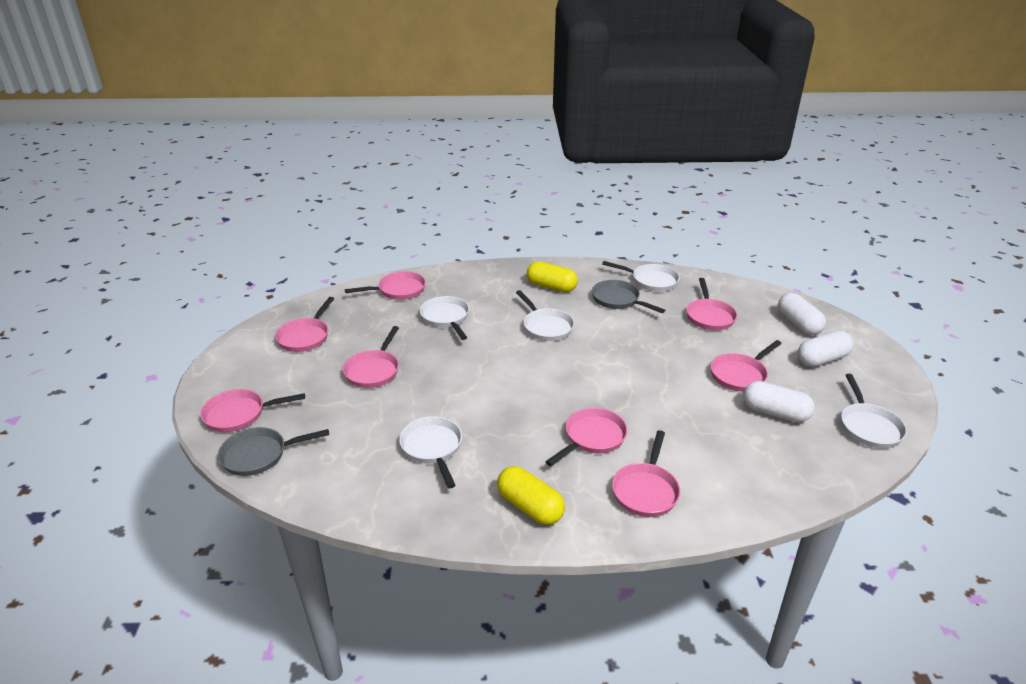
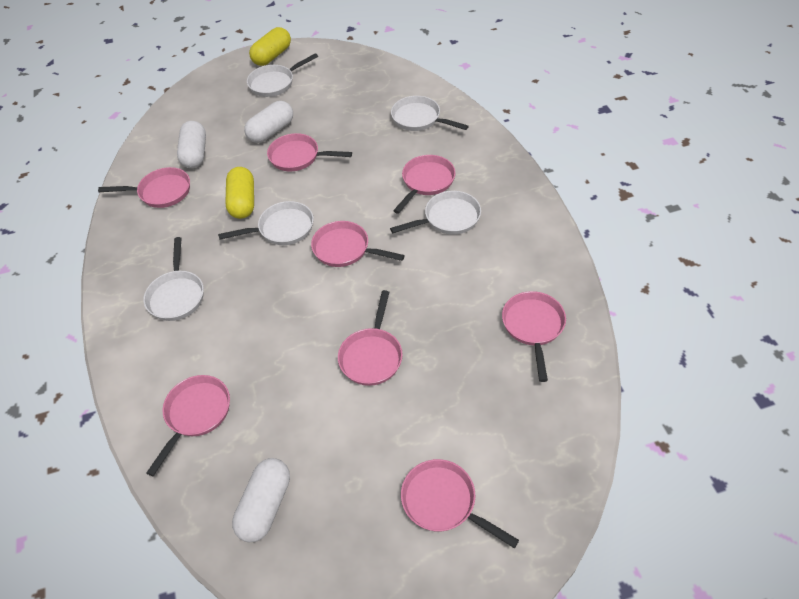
grey pan: 2 -> 0

